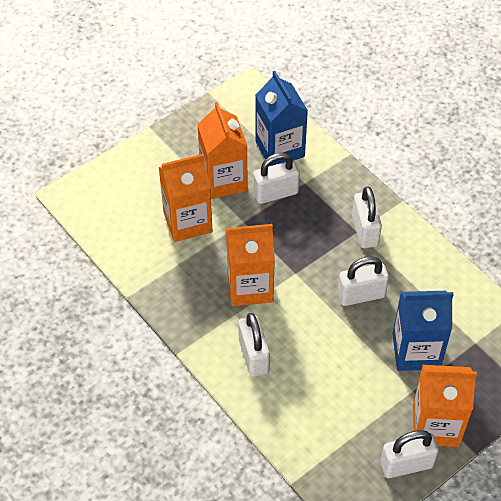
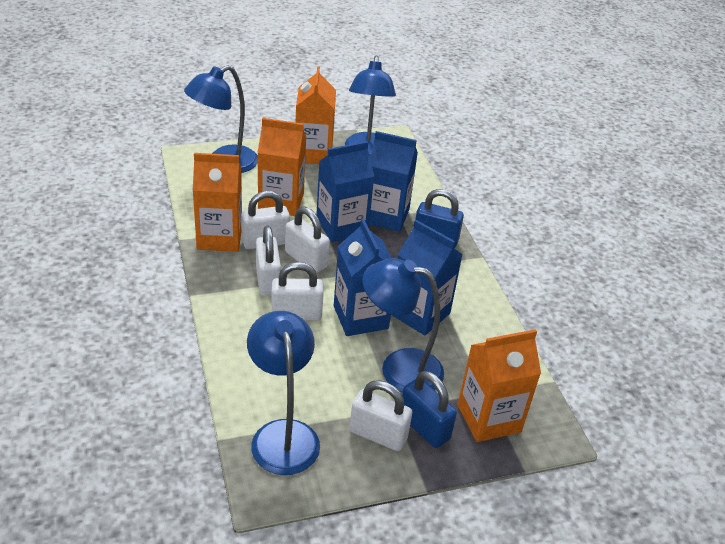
blue carton: 2 -> 4
blue lamp: 0 -> 4
blue padlock: 0 -> 2

